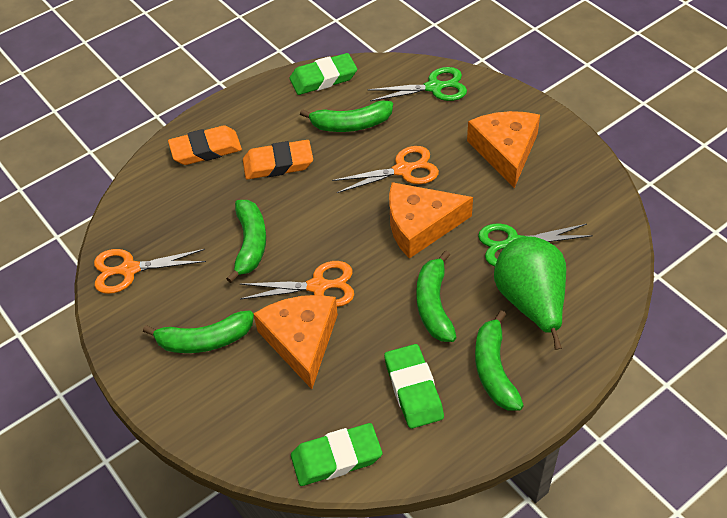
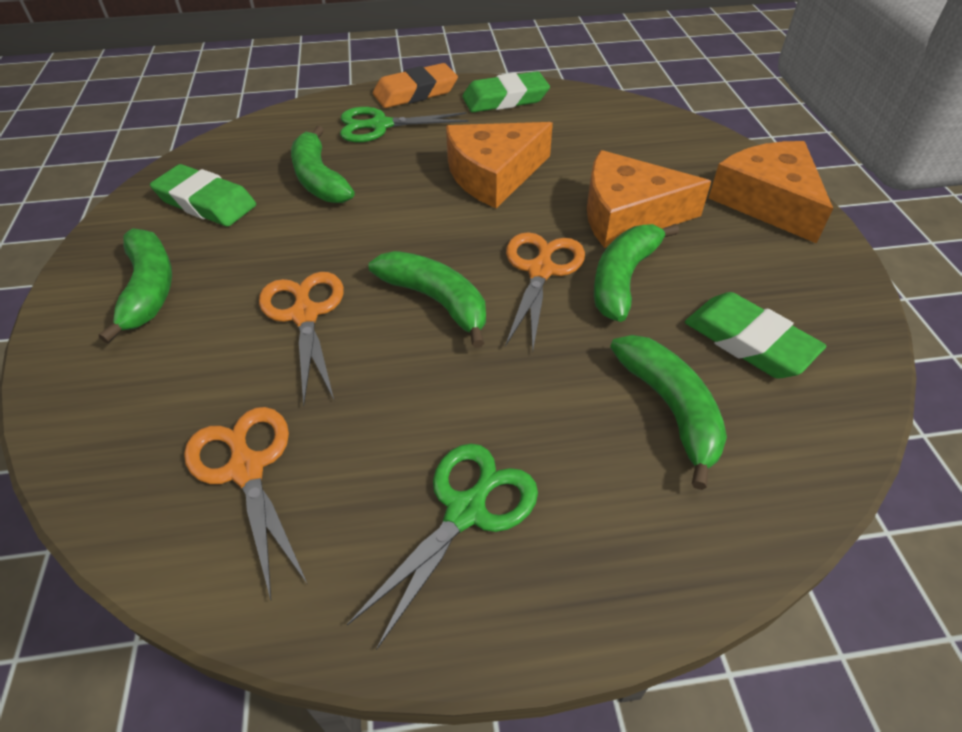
green pear: 1 -> 0
orange eraser: 2 -> 1

